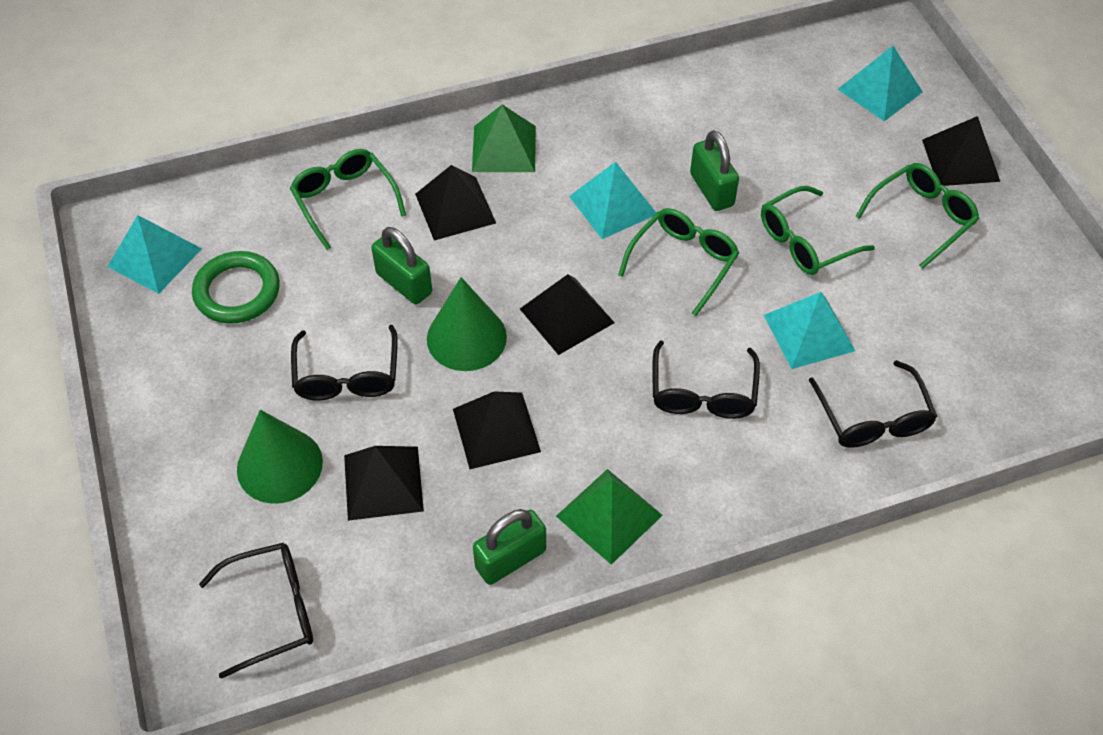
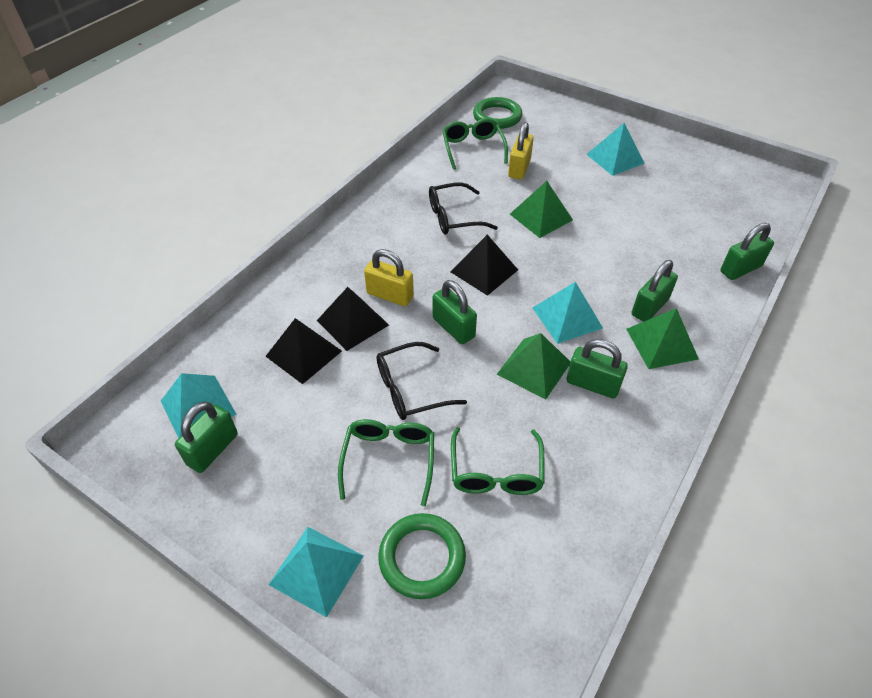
black glasses: 4 -> 2
black pyramid: 5 -> 3
green cone: 2 -> 0
green glasses: 4 -> 3
green padlock: 3 -> 5
green pyramid: 2 -> 3
green ring: 1 -> 2
yellow padlock: 0 -> 2

